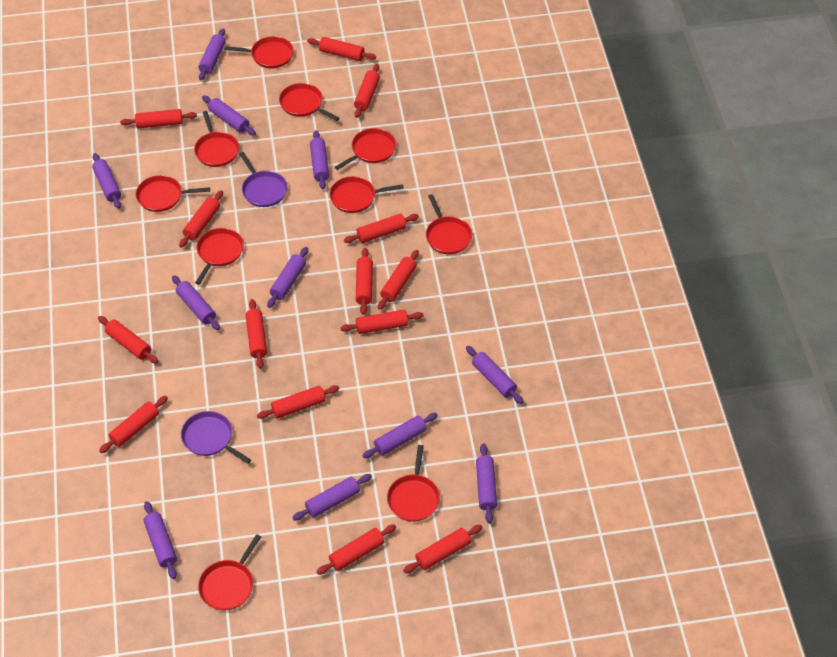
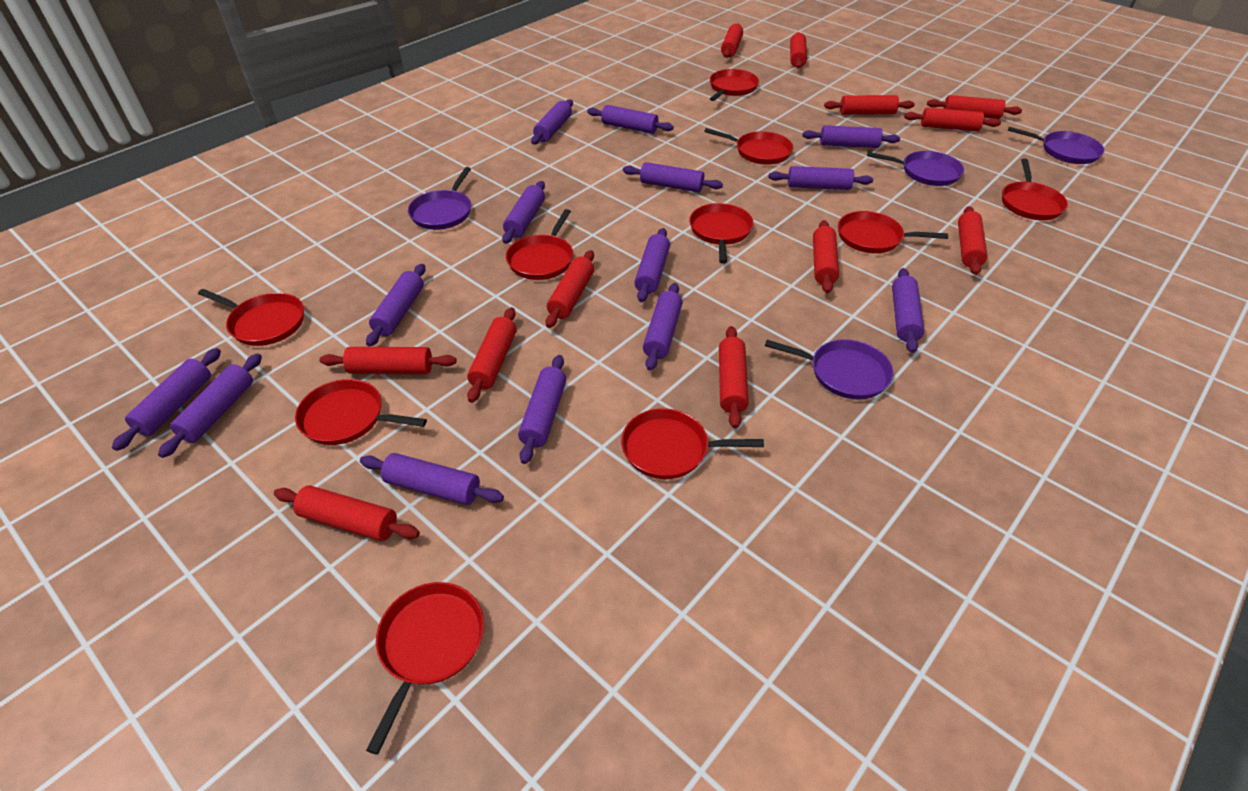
purple pan: 2 -> 4
purple rolling pin: 11 -> 14
red rolling pin: 14 -> 12

